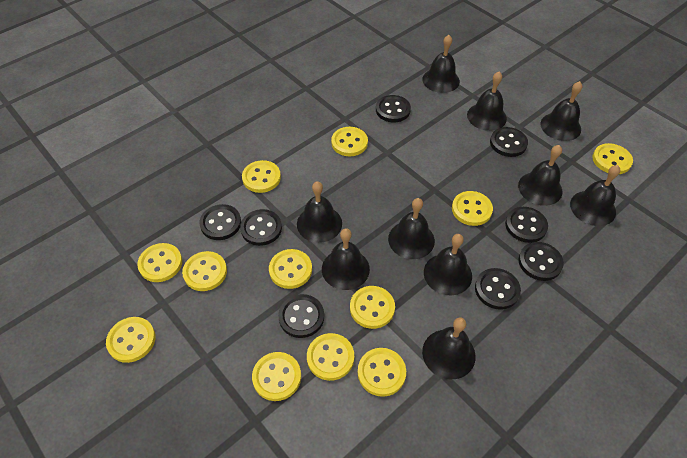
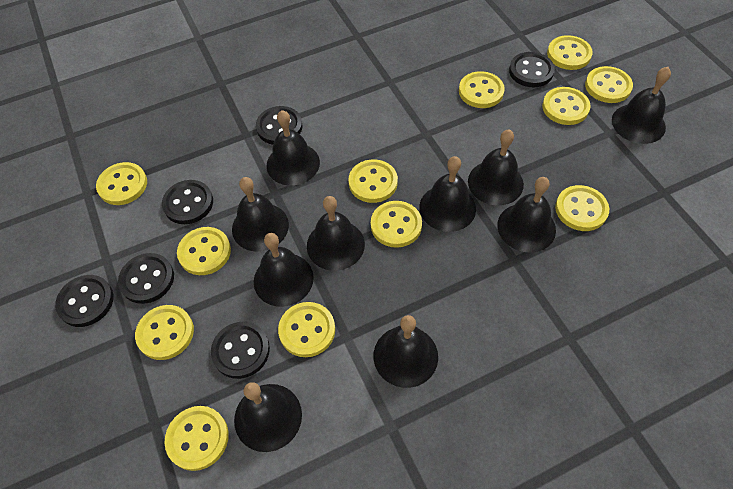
black button: 8 -> 6

